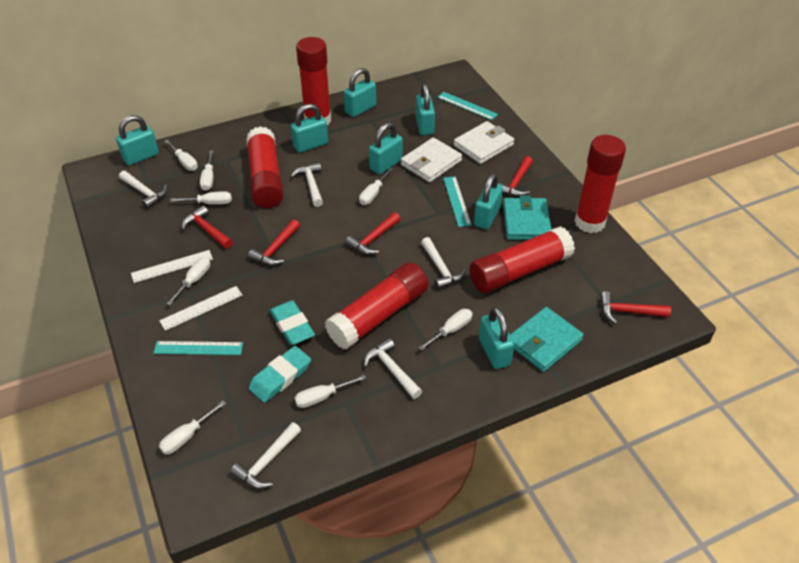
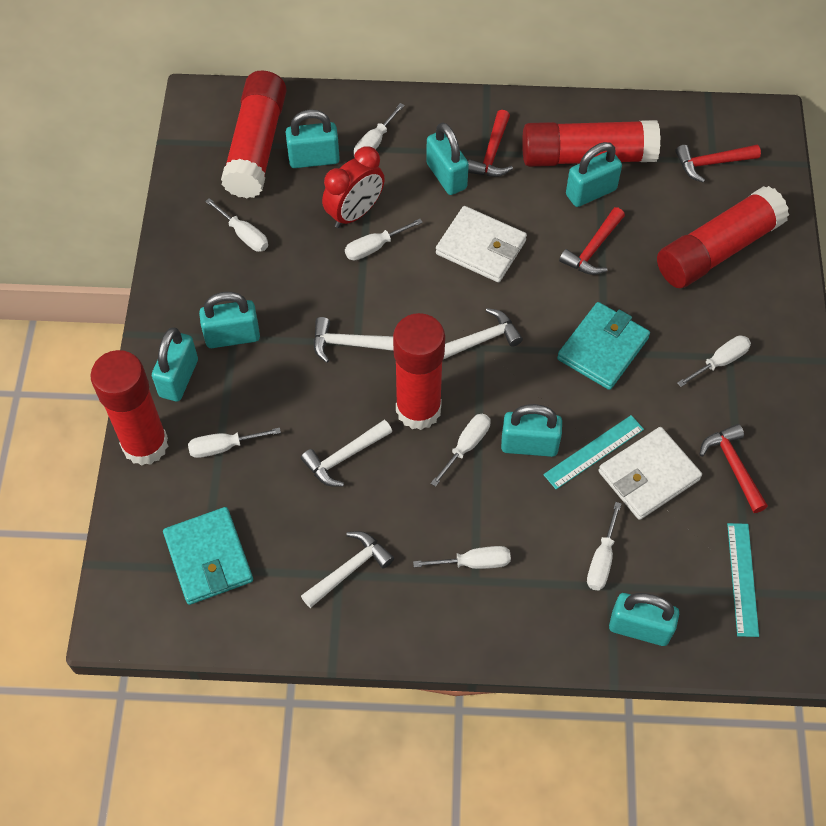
red clock: 0 -> 1
red hammer: 5 -> 4
turquoise eraser: 2 -> 0
turquoise ruler: 3 -> 2
white hammer: 5 -> 4
white ruler: 2 -> 0

